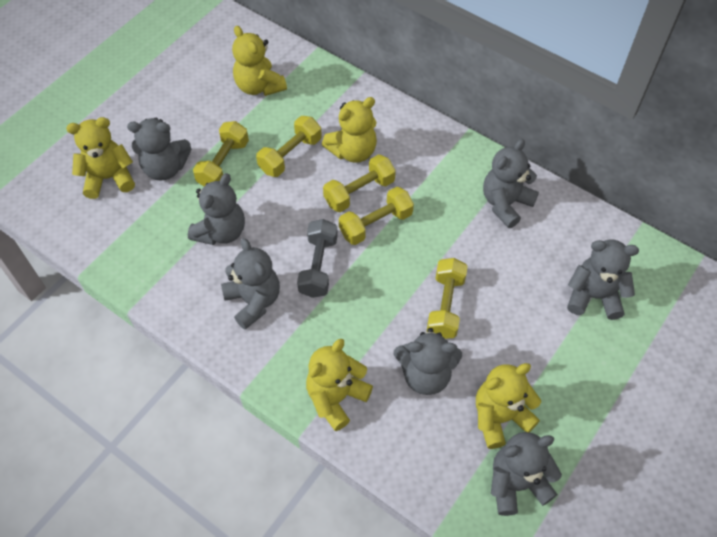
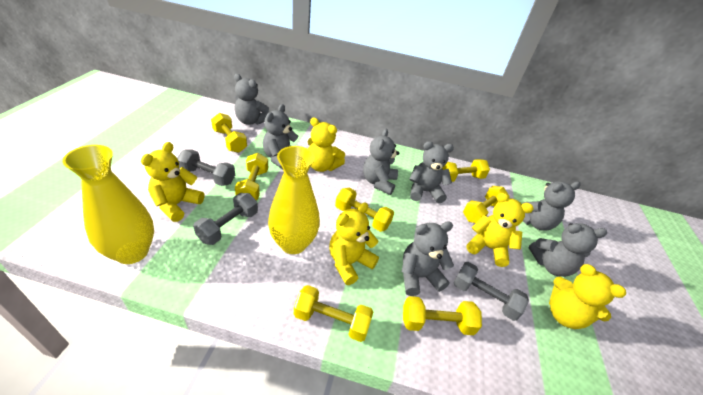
grey dumbbell: 1 -> 3
yellow dumbbell: 5 -> 7
yellow vase: 0 -> 2

